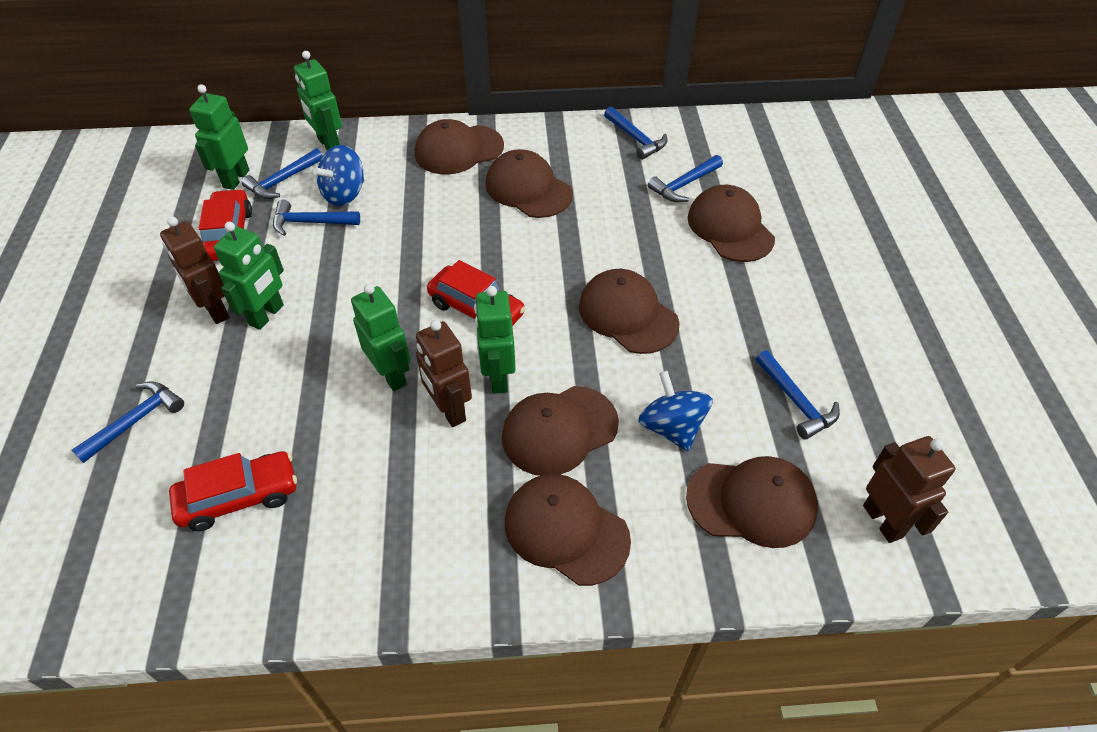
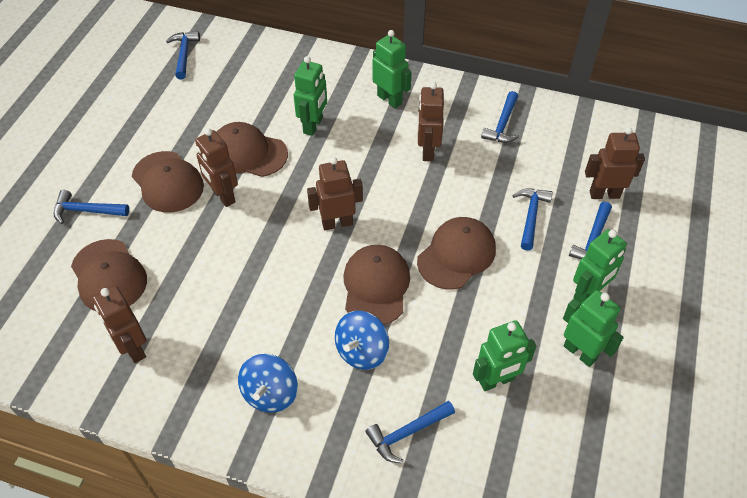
brown cap: 7 -> 5
brown robot: 3 -> 5
red car: 3 -> 0

